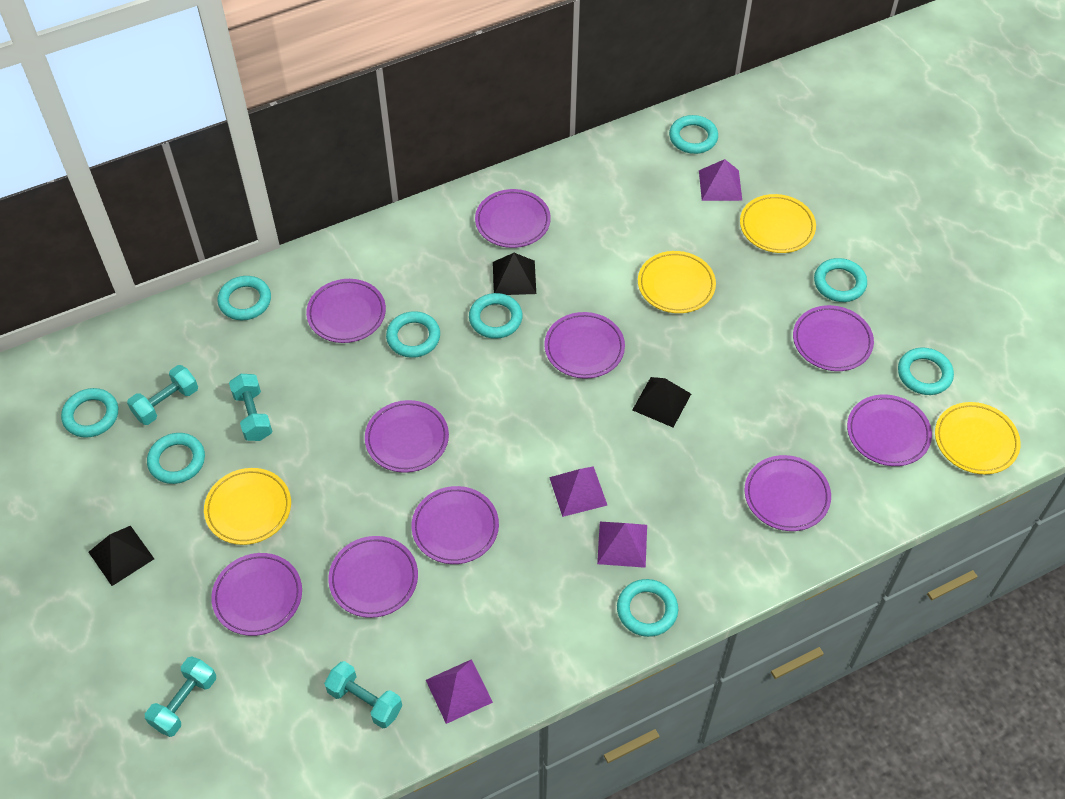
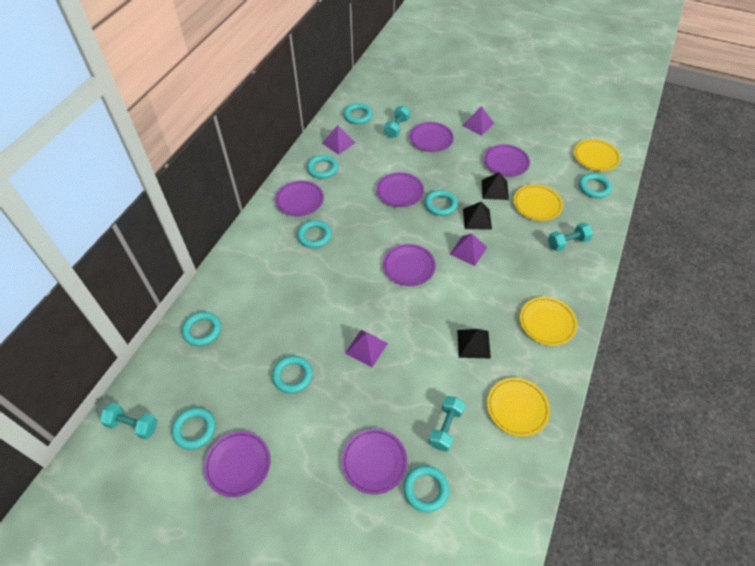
purple plate: 10 -> 7

